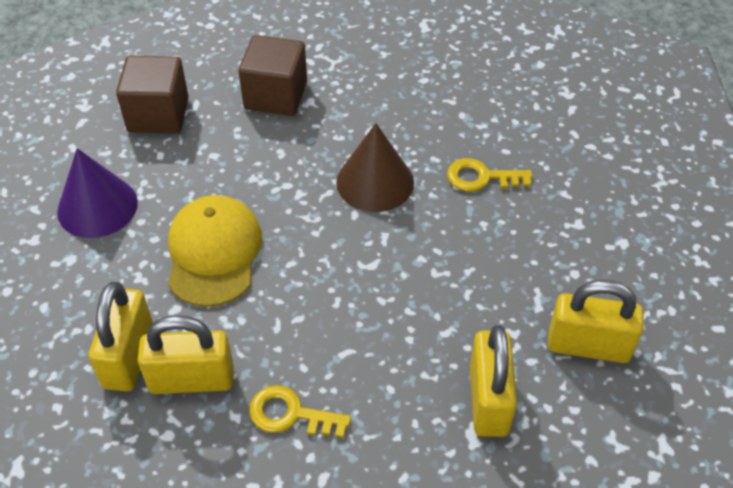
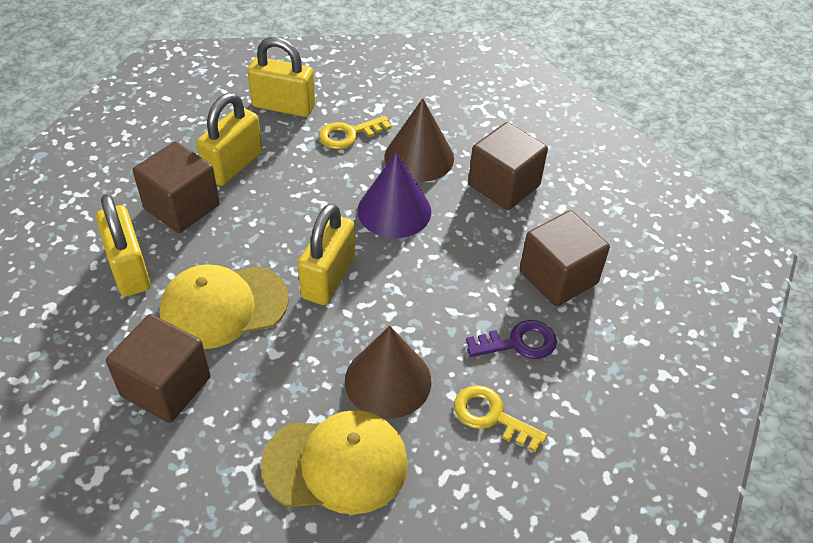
brown cone: 1 -> 2
brown cube: 2 -> 4
purple key: 0 -> 1
yellow cap: 1 -> 2

